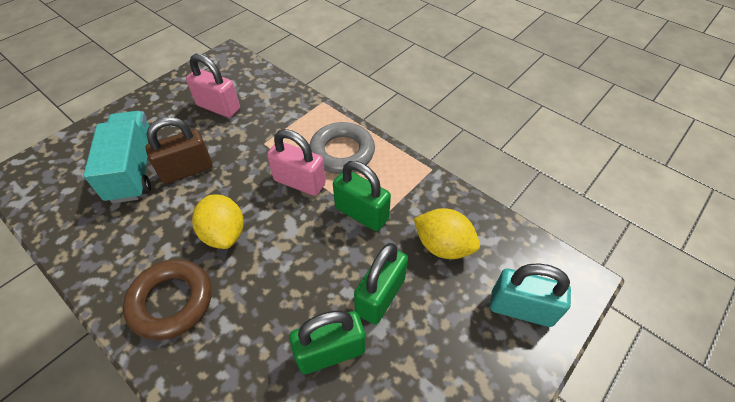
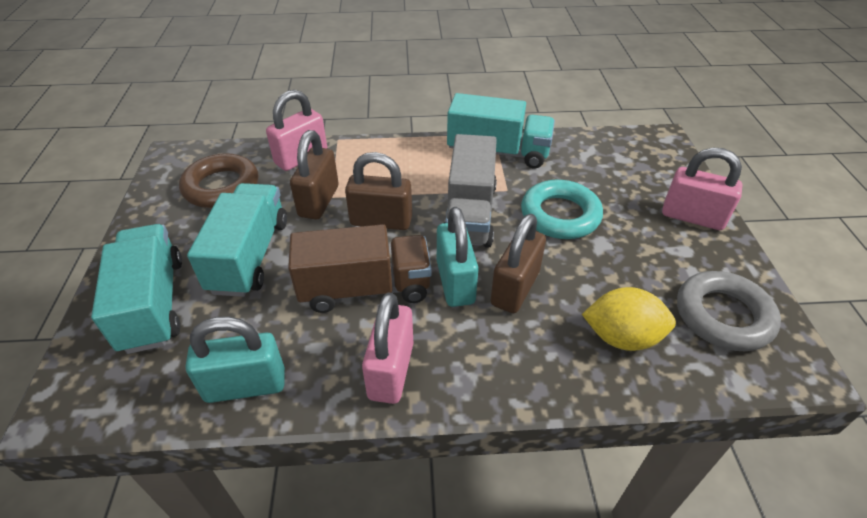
brown padlock: 1 -> 3
brown truck: 0 -> 1
green padlock: 3 -> 0
grey truck: 0 -> 1
pink padlock: 2 -> 3
turquoise padlock: 1 -> 2
turquoise ring: 0 -> 1
turquoise truck: 1 -> 3
yellow lemon: 2 -> 1

